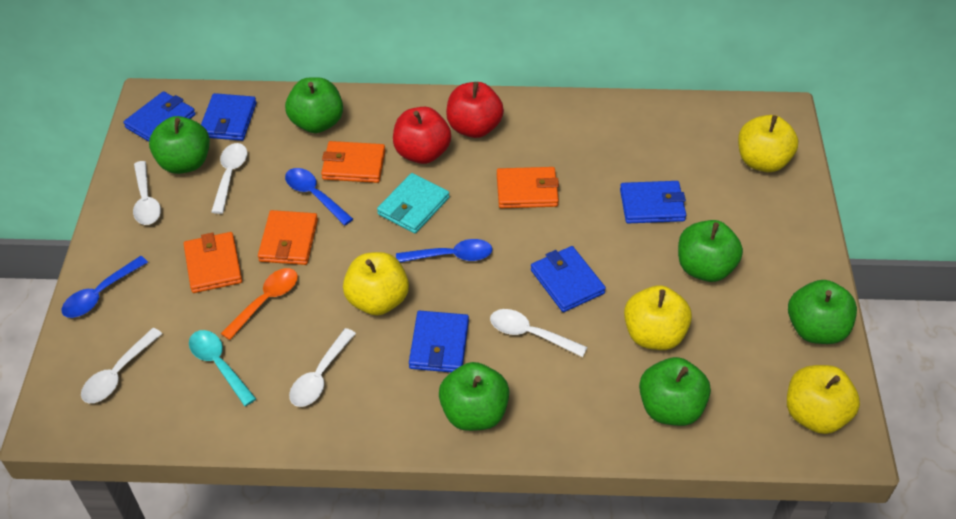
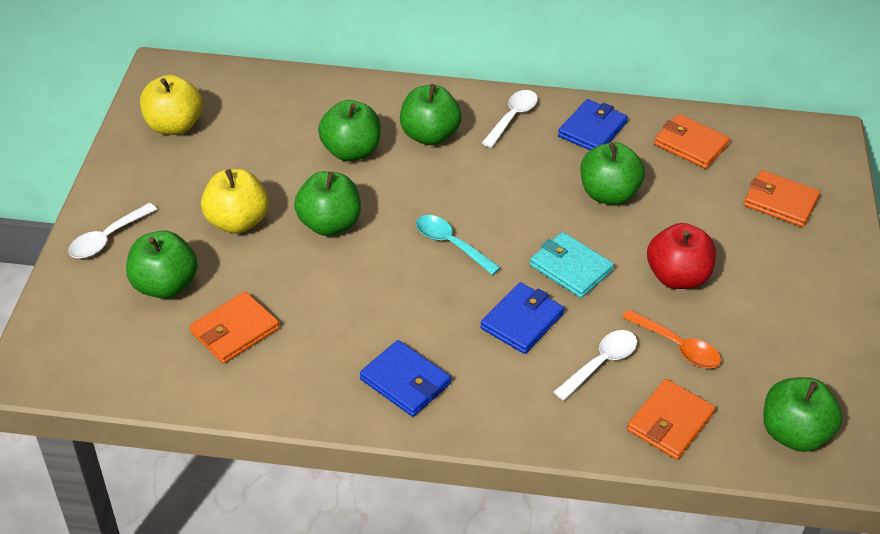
blue spoon: 3 -> 0
blue wallet: 5 -> 3
red apple: 2 -> 1
white spoon: 5 -> 3
yellow apple: 4 -> 2

